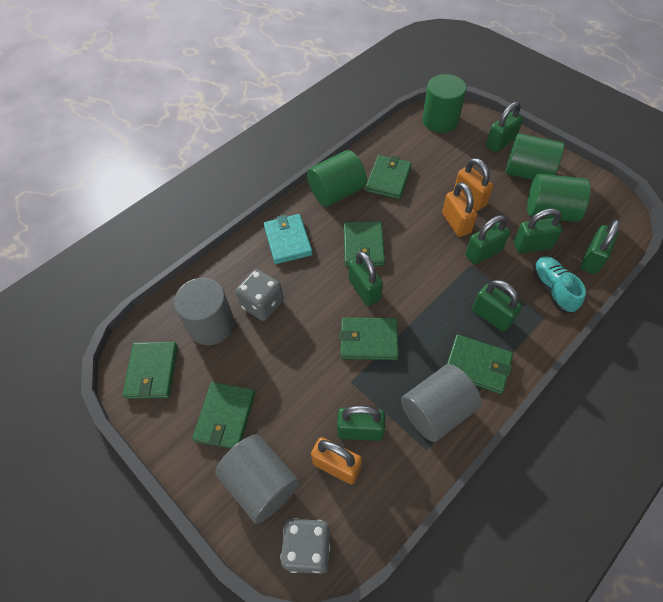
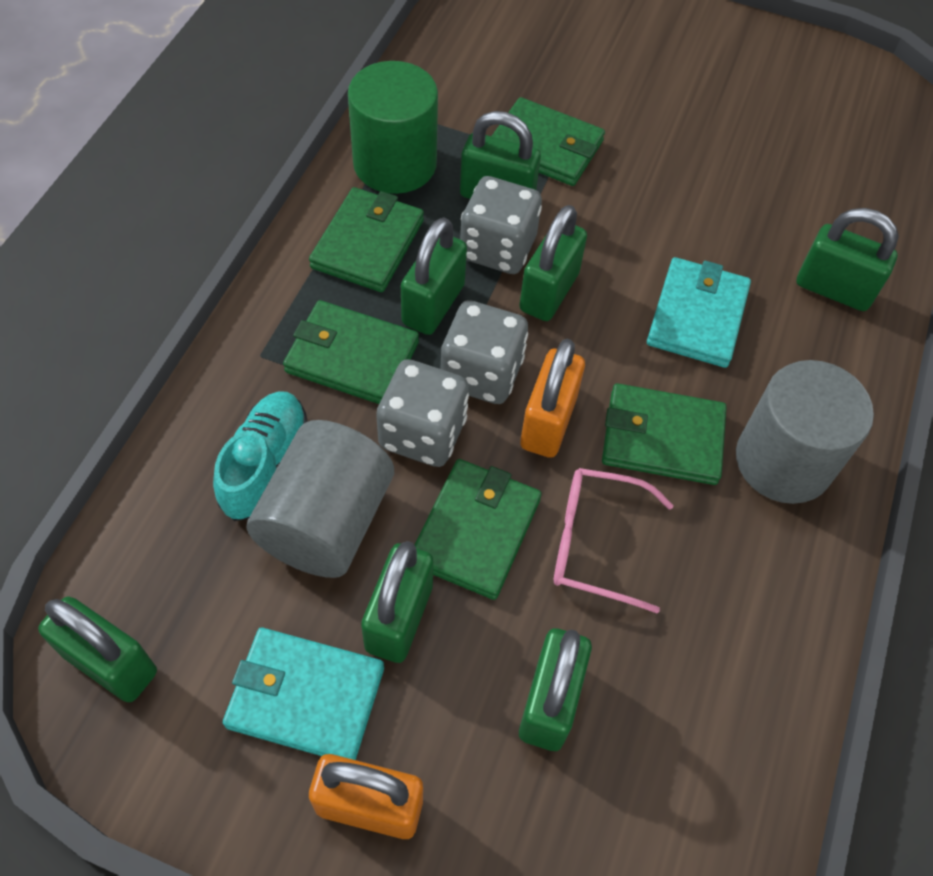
green cylinder: 4 -> 1
green wallet: 6 -> 5
grey cylinder: 3 -> 2
grey dice: 2 -> 3
orange padlock: 3 -> 2
pink glasses: 0 -> 1
turquoise wallet: 1 -> 2

